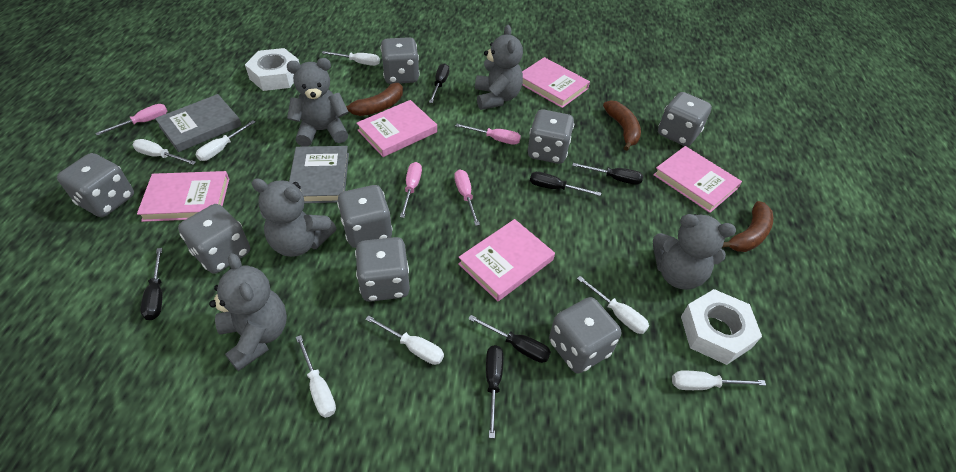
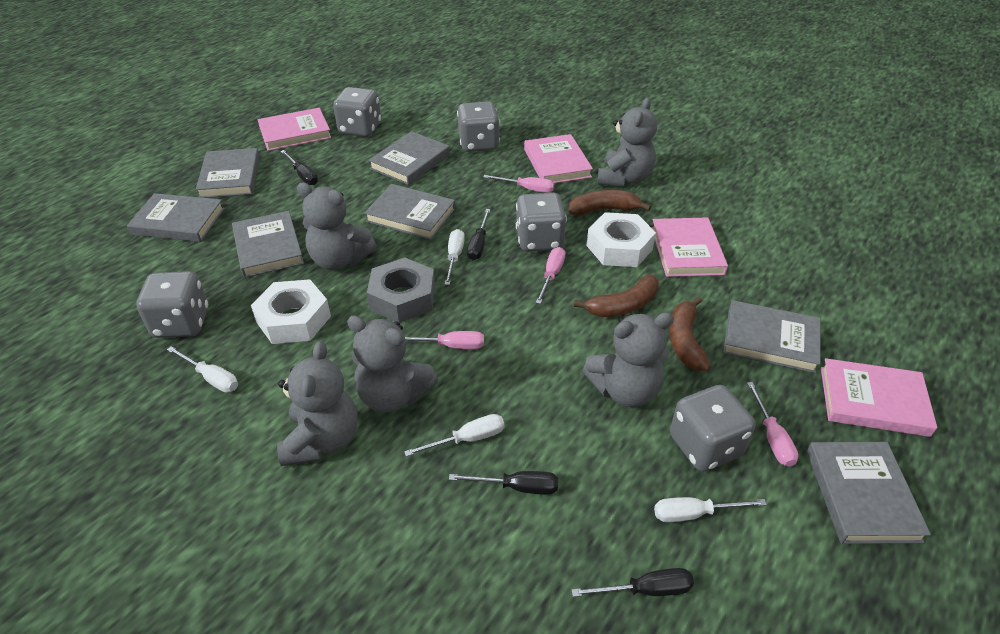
black screwdriver: 6 -> 4
grey book: 2 -> 7
grey dice: 8 -> 5
grey nut: 0 -> 1
pink book: 5 -> 4
white screwdriver: 7 -> 4

